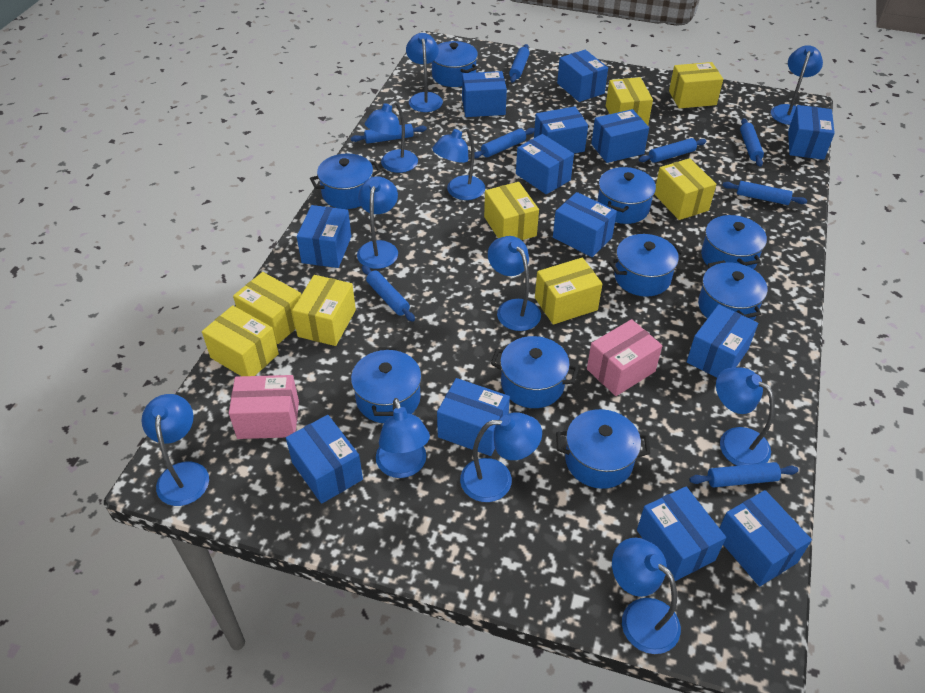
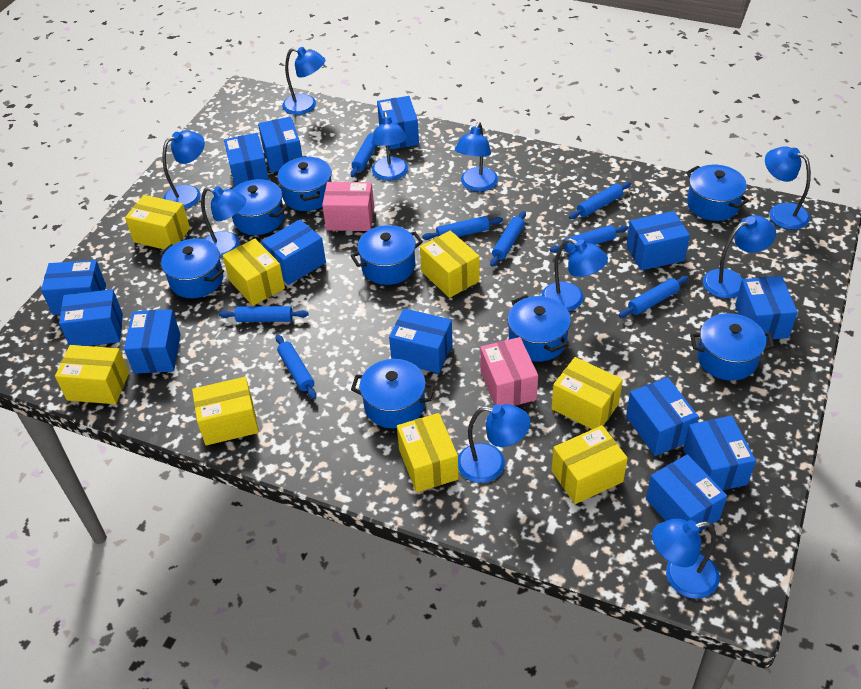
blue lamp: 11 -> 10
blue pot: 9 -> 8

